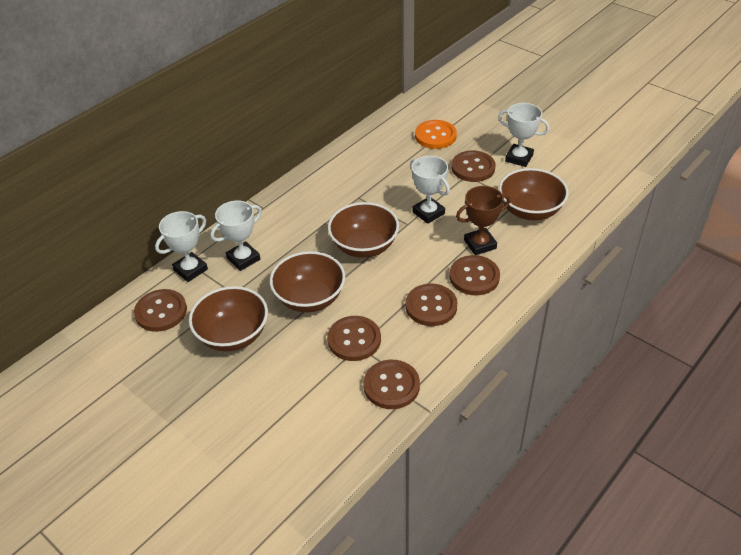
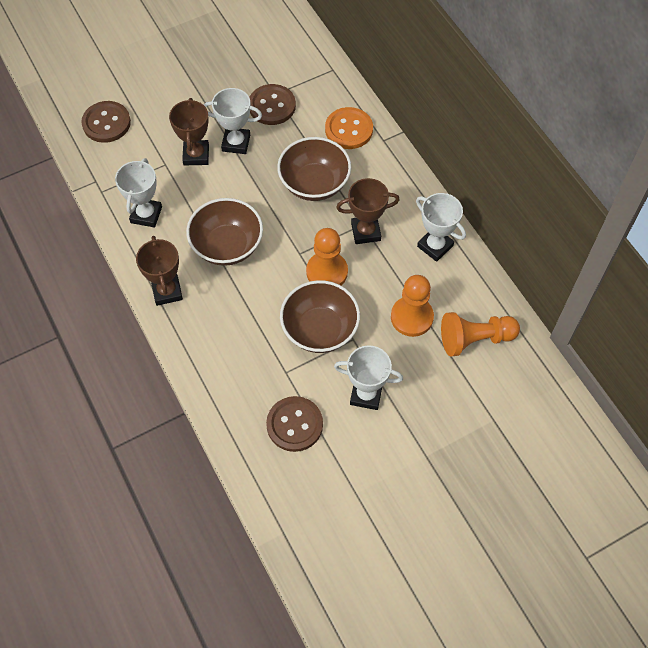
brown bowl: 4 -> 3
brown button: 6 -> 3
brown trophy: 1 -> 3
orange pawn: 0 -> 3

